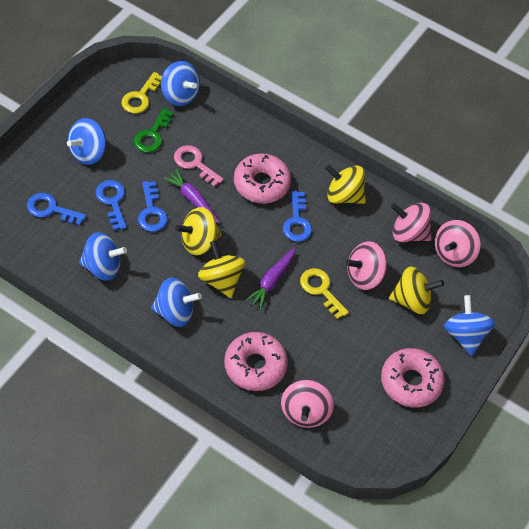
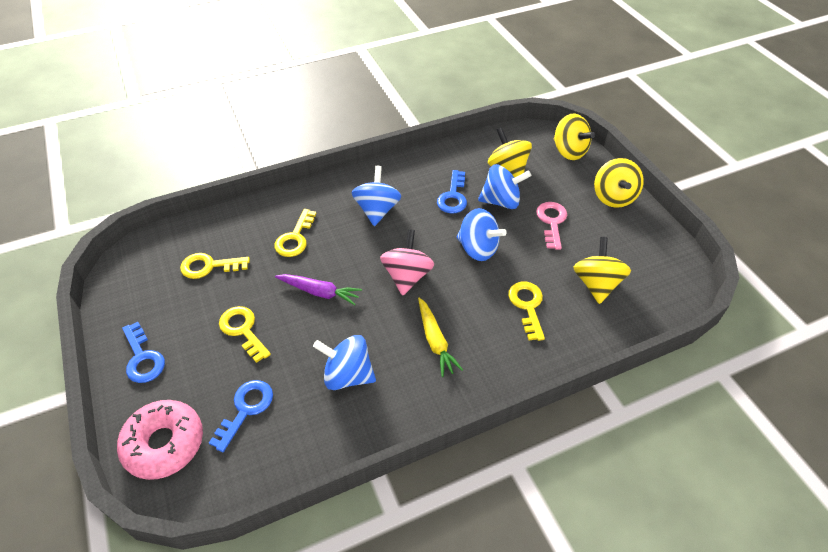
blue key: 4 -> 3
blue spinning top: 5 -> 4
green key: 1 -> 0
pink donut: 3 -> 1
pink spinning top: 4 -> 1
purple carrot: 2 -> 1
yellow carrot: 0 -> 1
yellow key: 2 -> 4

